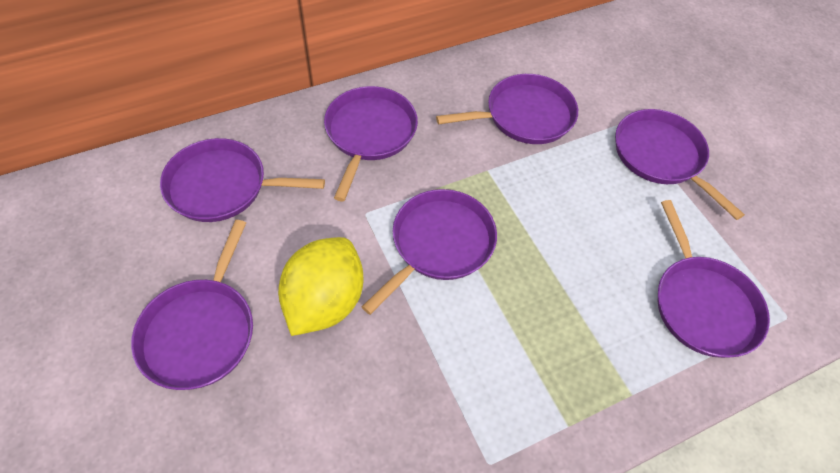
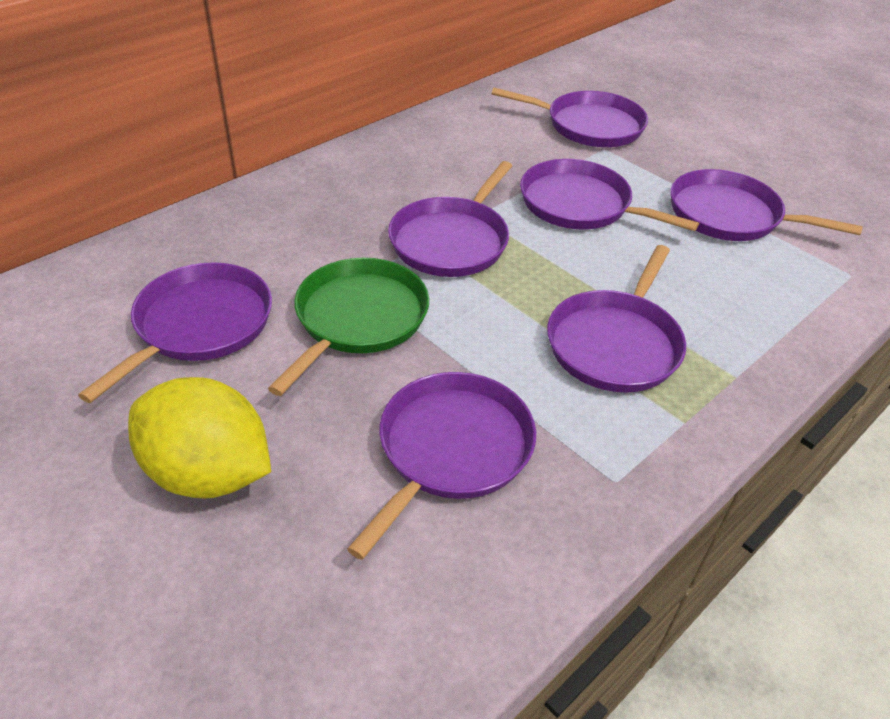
green pan: 0 -> 1

